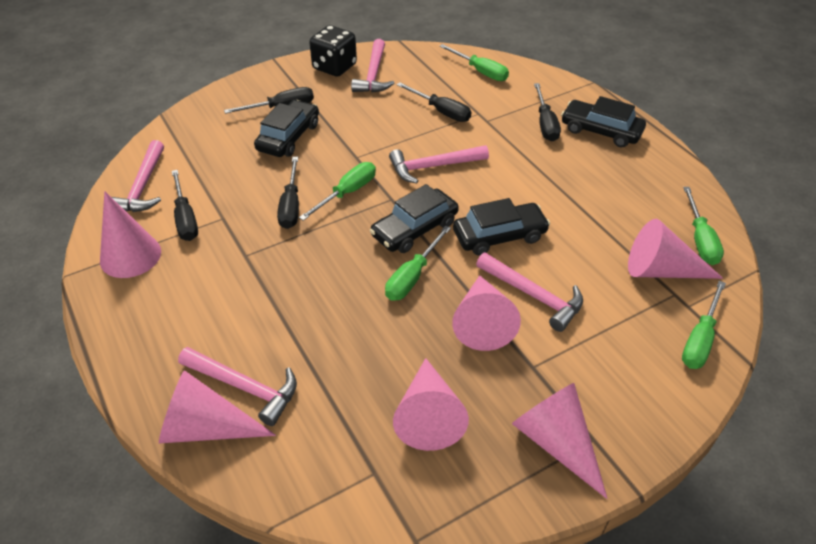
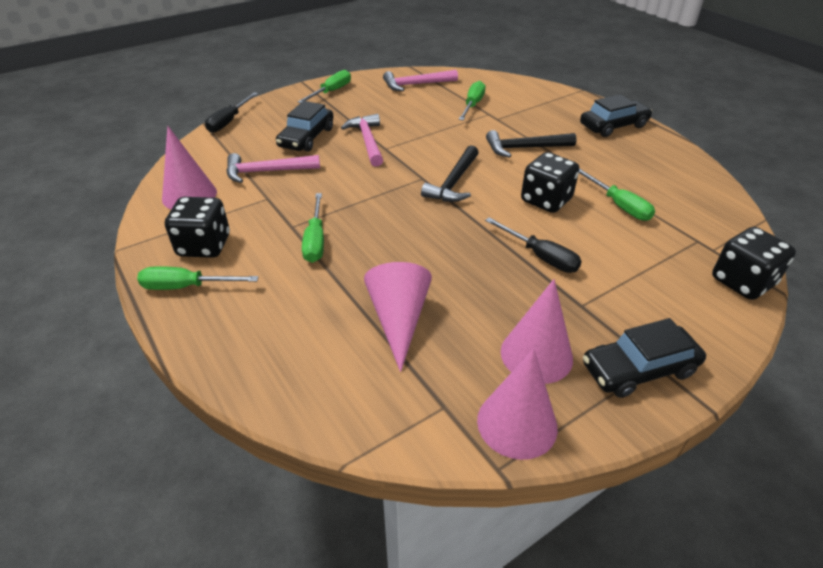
black car: 4 -> 3
black dice: 1 -> 3
black hammer: 0 -> 2
black screwdriver: 5 -> 2
pink cone: 6 -> 4
pink hammer: 5 -> 3

